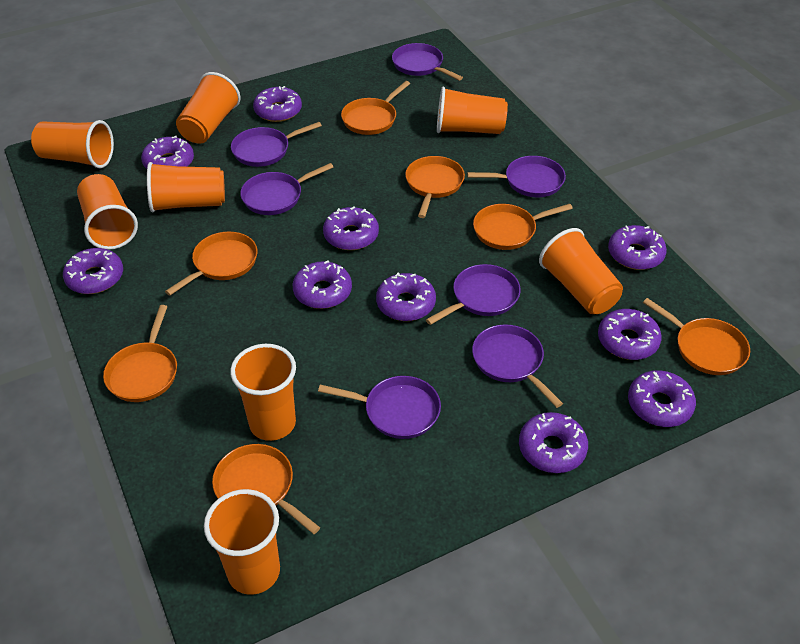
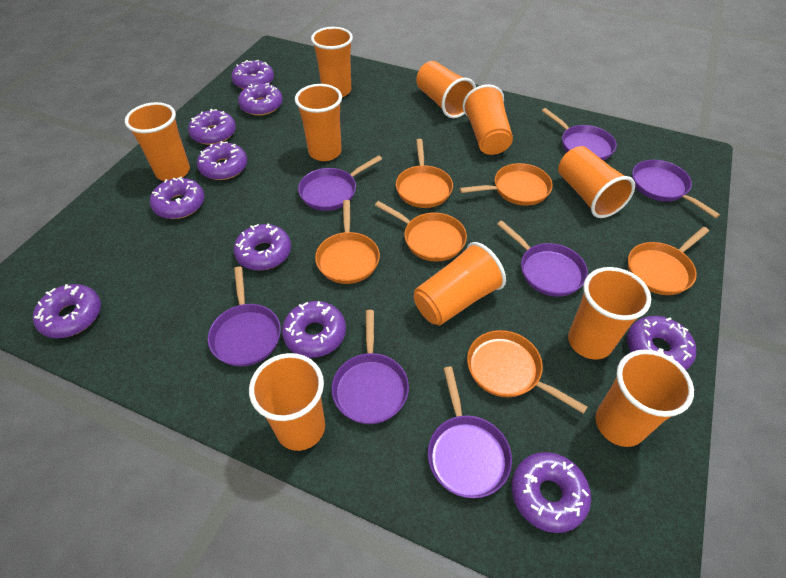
orange cup: 8 -> 10
orange pan: 7 -> 6

